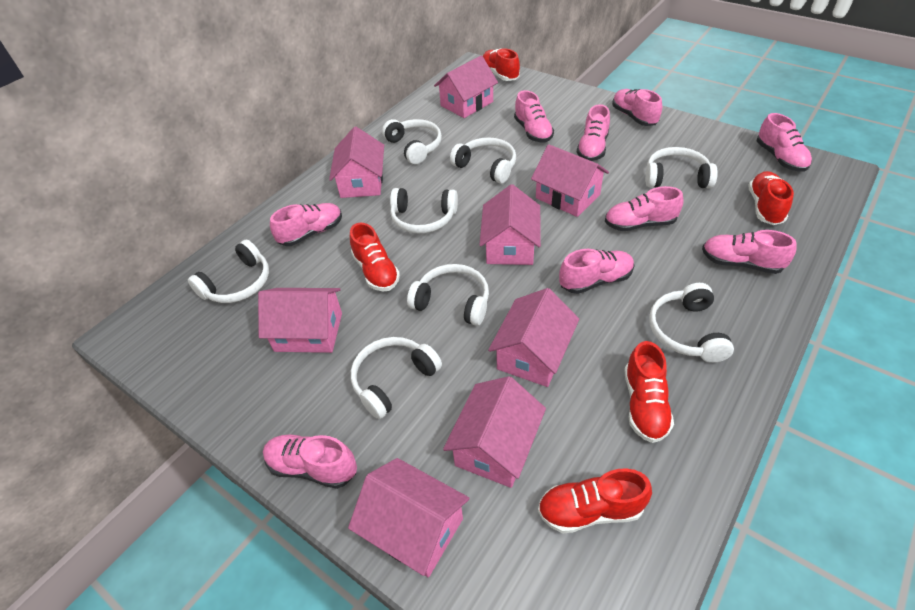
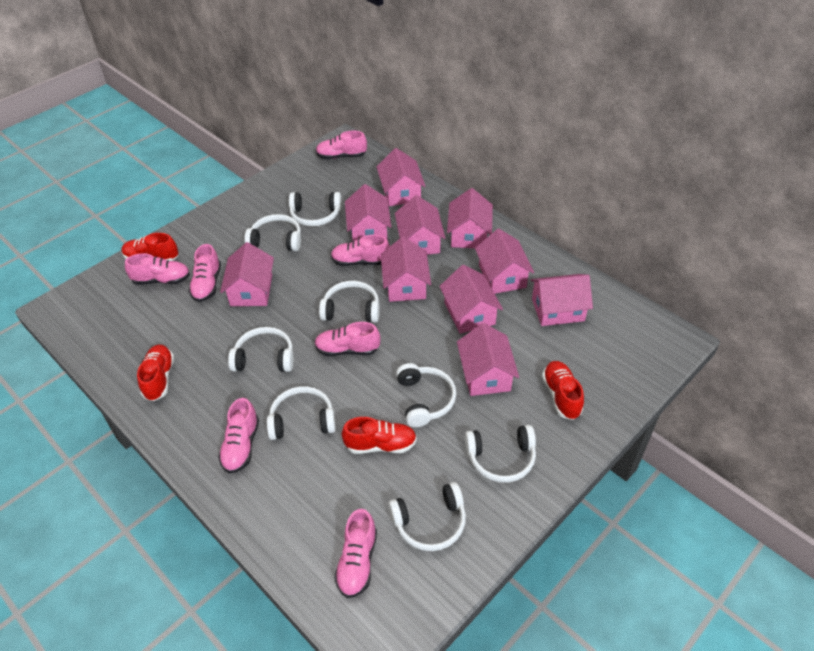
pink house: 8 -> 10
pink shoe: 9 -> 7
red shoe: 5 -> 4

